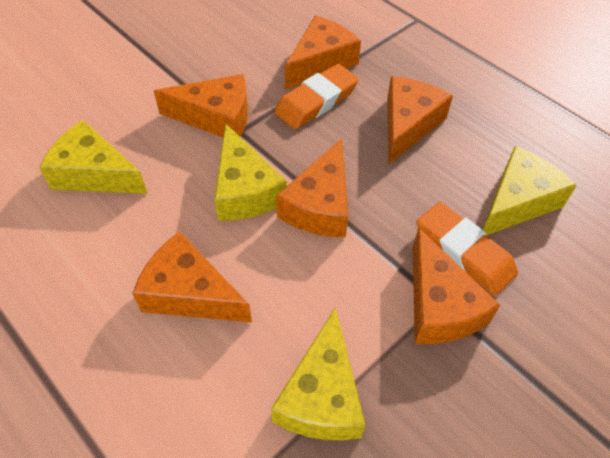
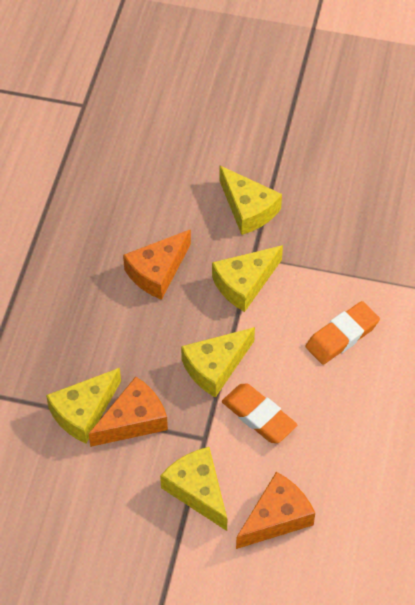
orange cheese: 6 -> 3
yellow cheese: 4 -> 5

